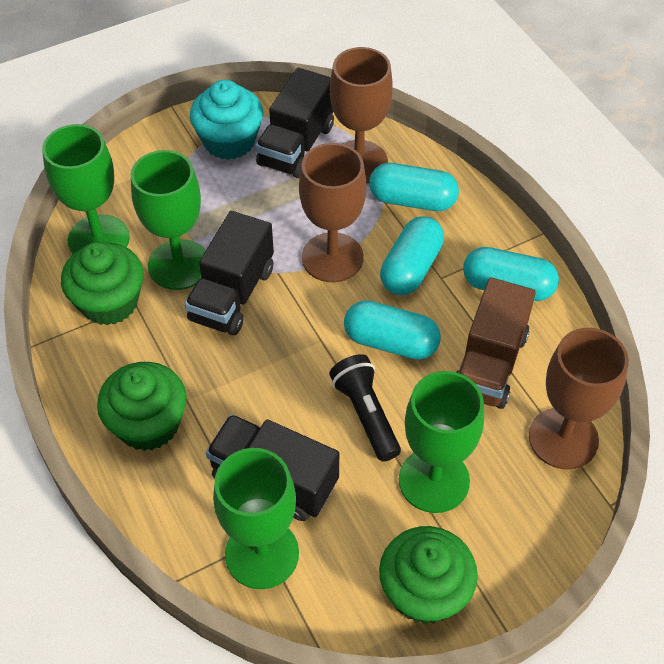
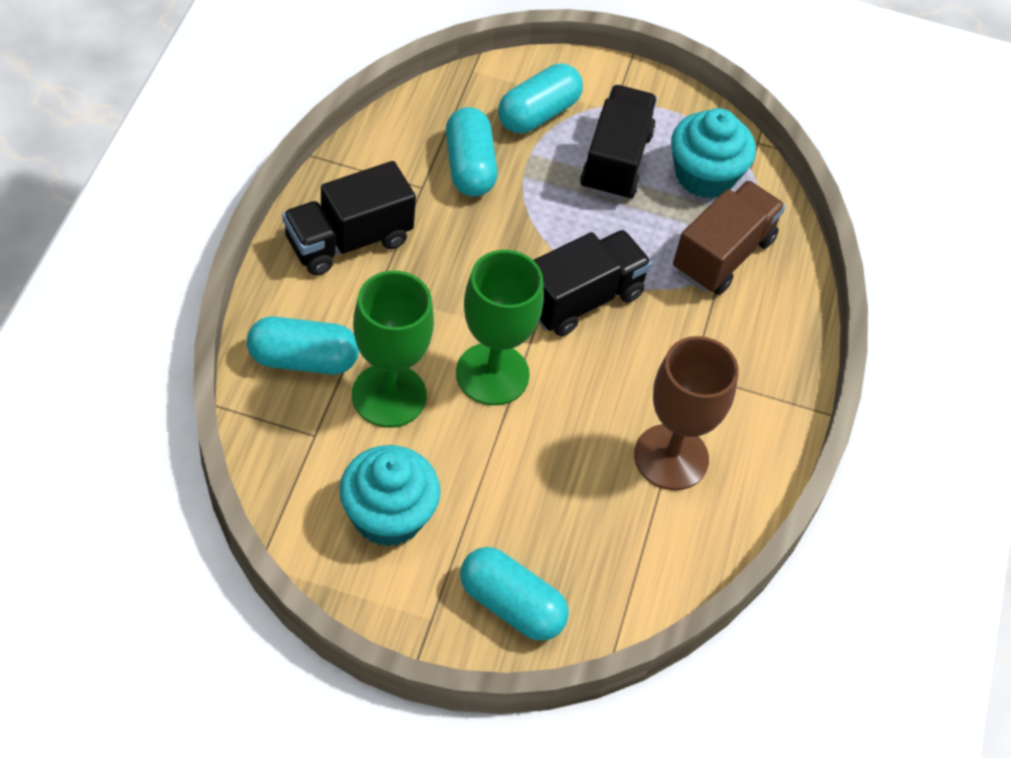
black flashlight: 1 -> 0
brown goblet: 3 -> 1
green cupcake: 3 -> 0
green goblet: 4 -> 2
turquoise cupcake: 1 -> 2

